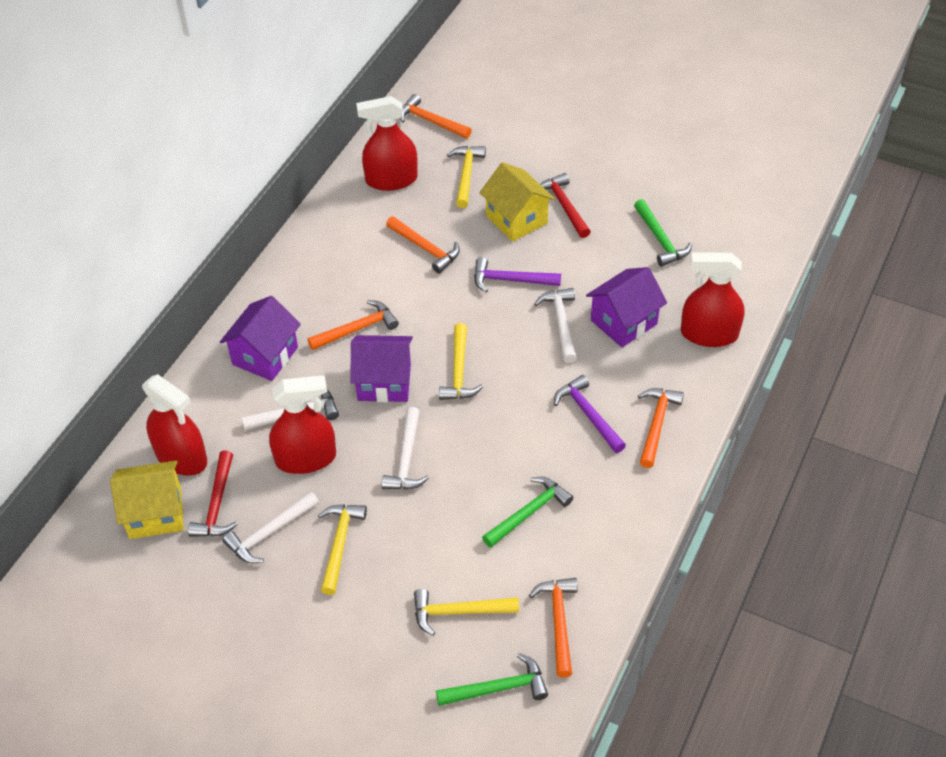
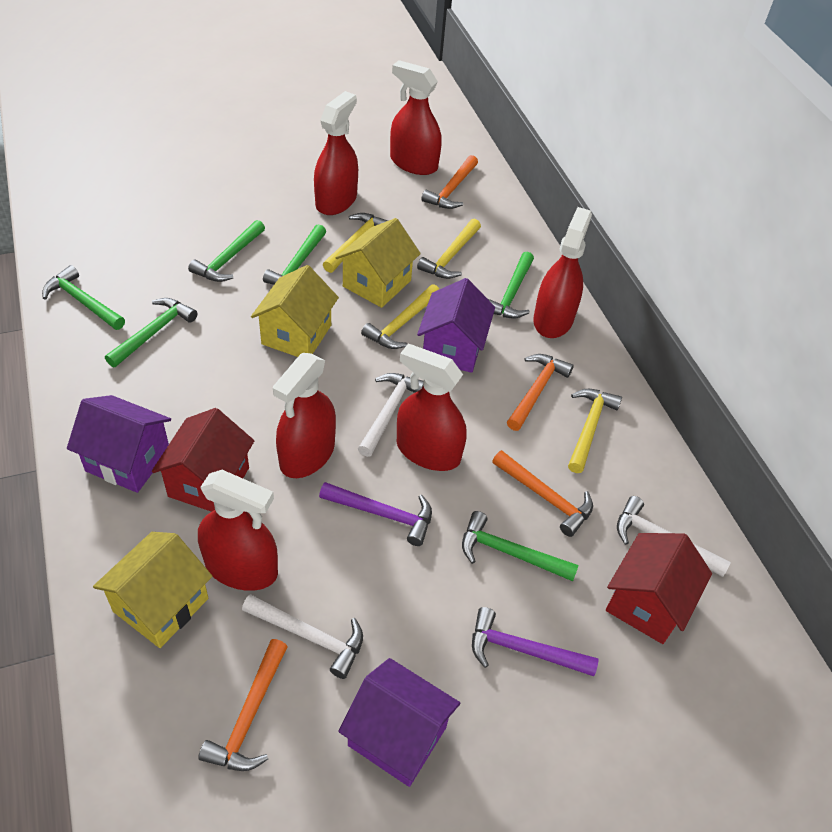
green hammer: 3 -> 6
orange hammer: 5 -> 4
red hammer: 2 -> 0
red house: 0 -> 2
red spray bottle: 4 -> 6
white hammer: 4 -> 3
yellow house: 2 -> 3

